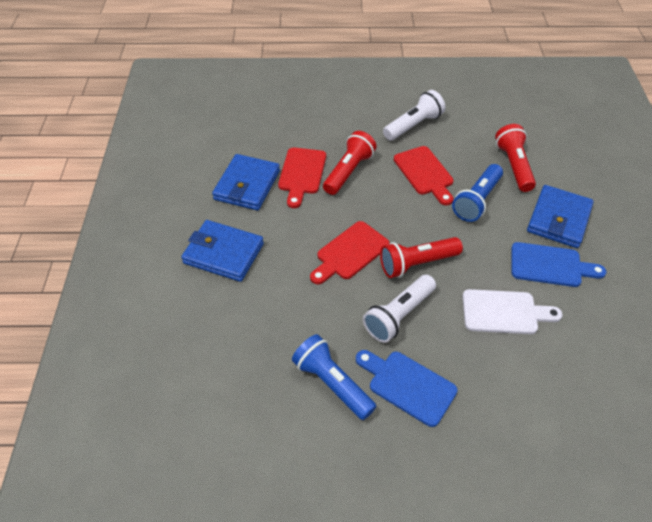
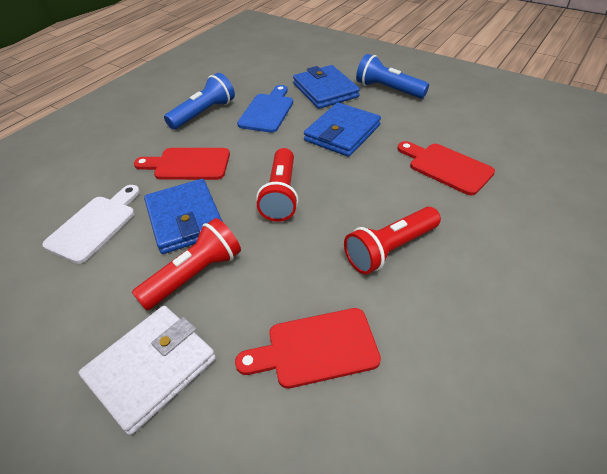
blue cutting board: 2 -> 1
white flashlight: 2 -> 0
white wallet: 0 -> 1

